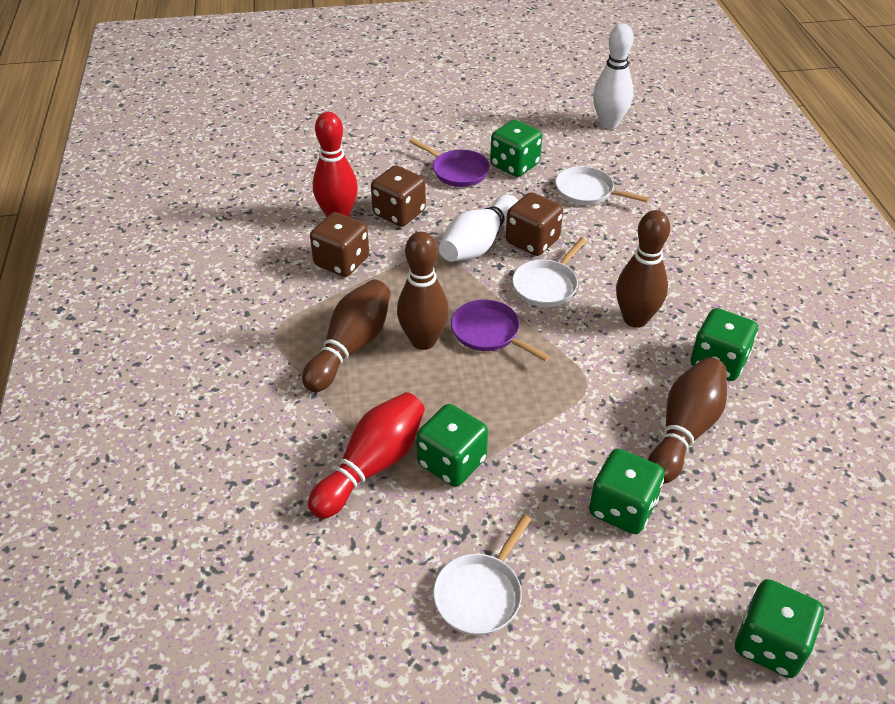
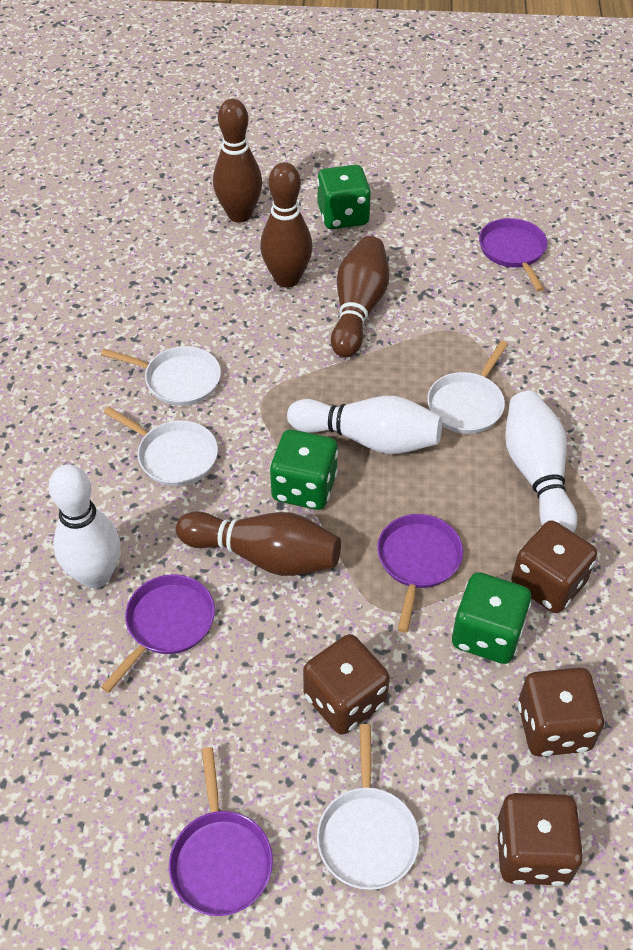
brown dice: 3 -> 4
green dice: 5 -> 3
purple pan: 2 -> 4
red bowling pin: 2 -> 0
white bowling pin: 2 -> 3
white pan: 3 -> 4

